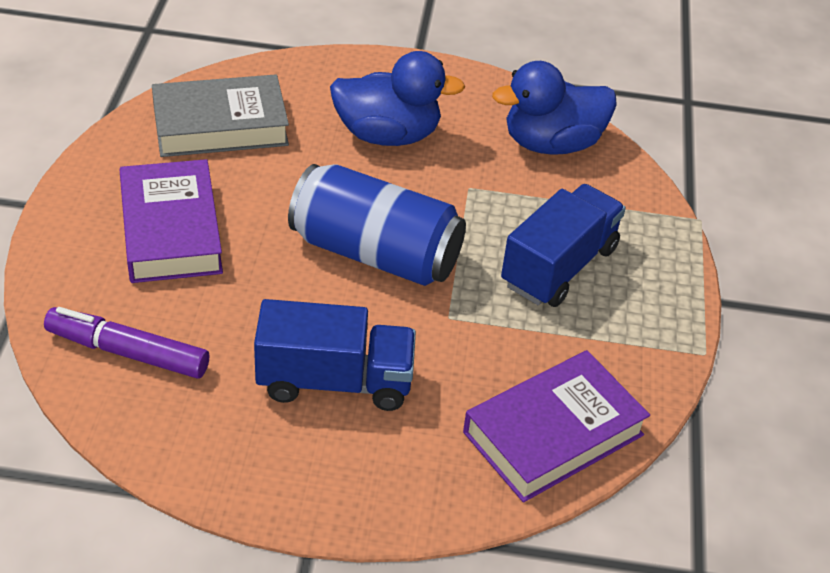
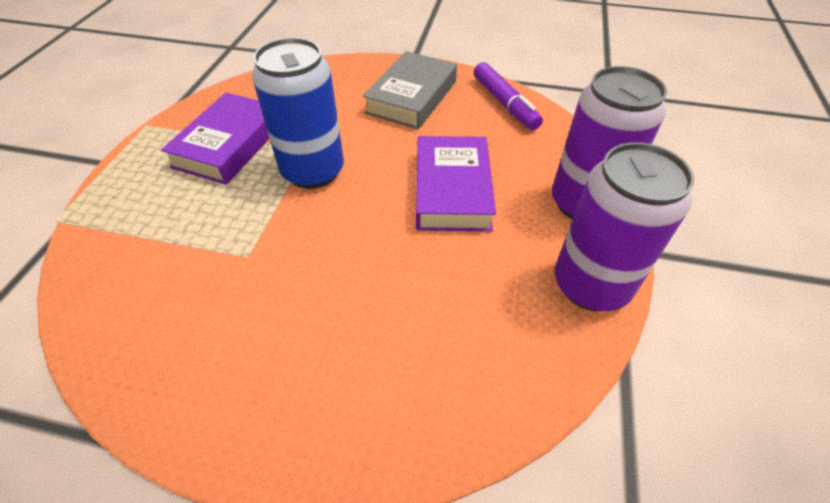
blue duck: 2 -> 0
blue truck: 2 -> 0
purple can: 0 -> 2

